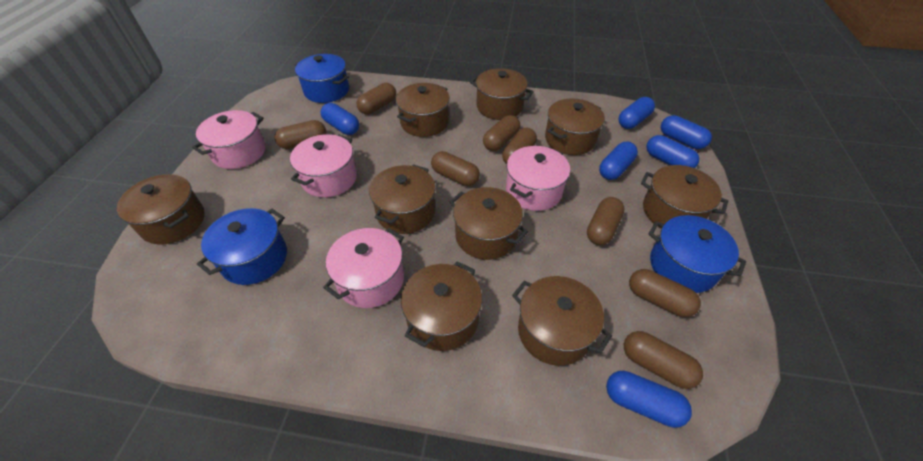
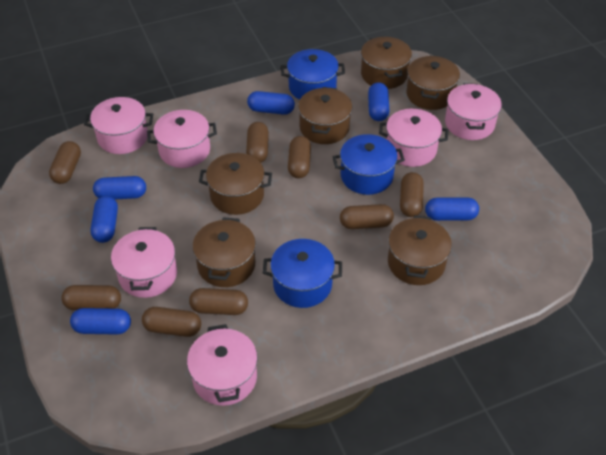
brown pot: 9 -> 6
pink pot: 4 -> 6

